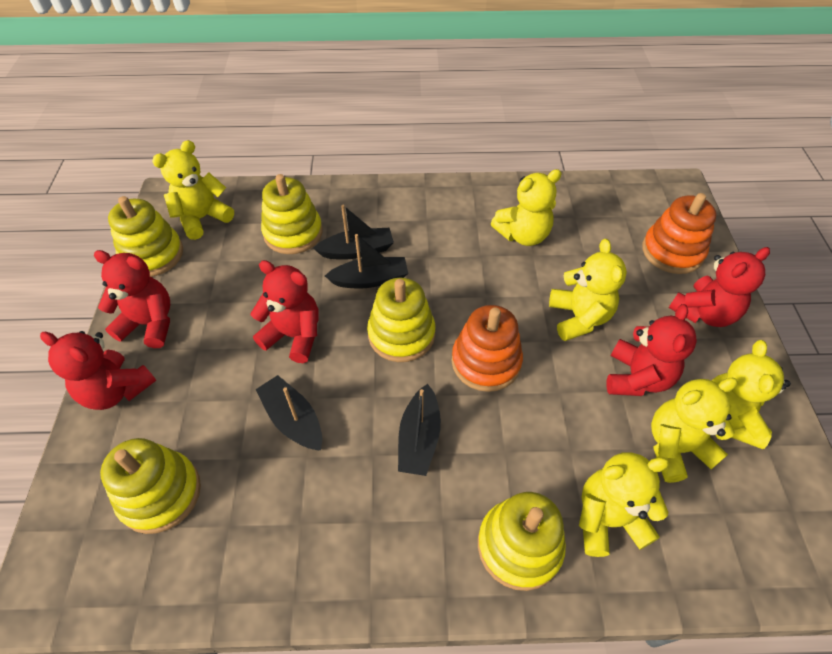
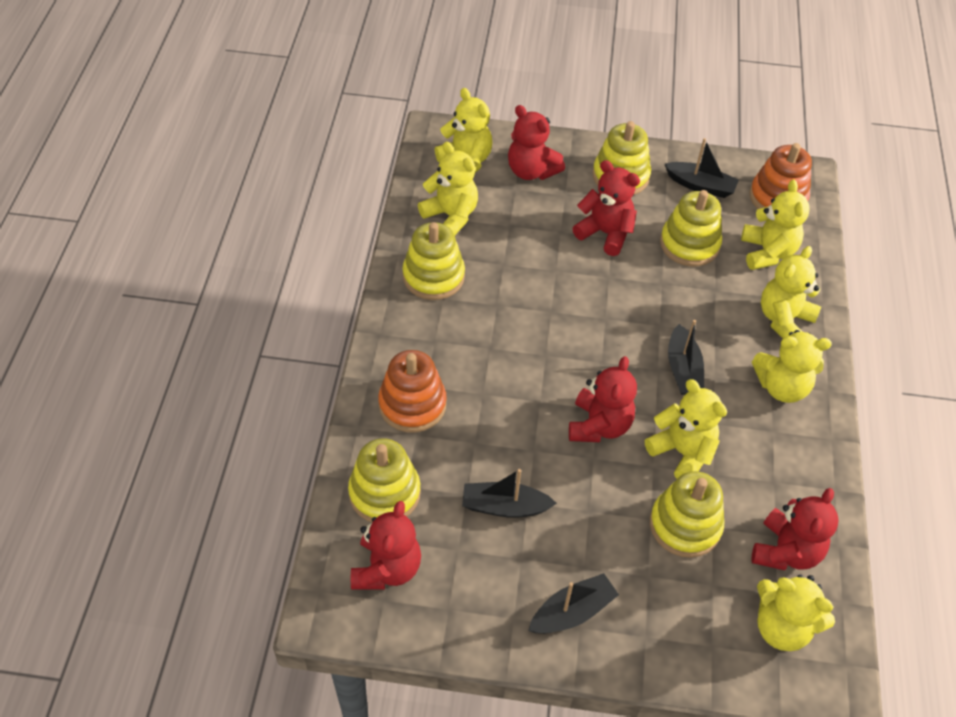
yellow teddy bear: 6 -> 7

